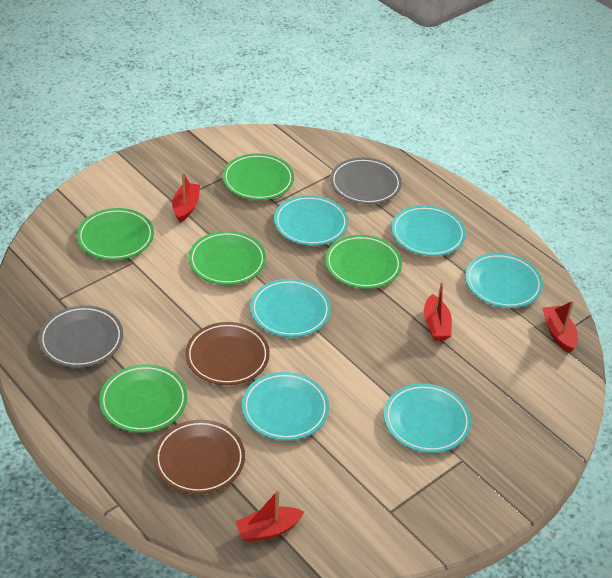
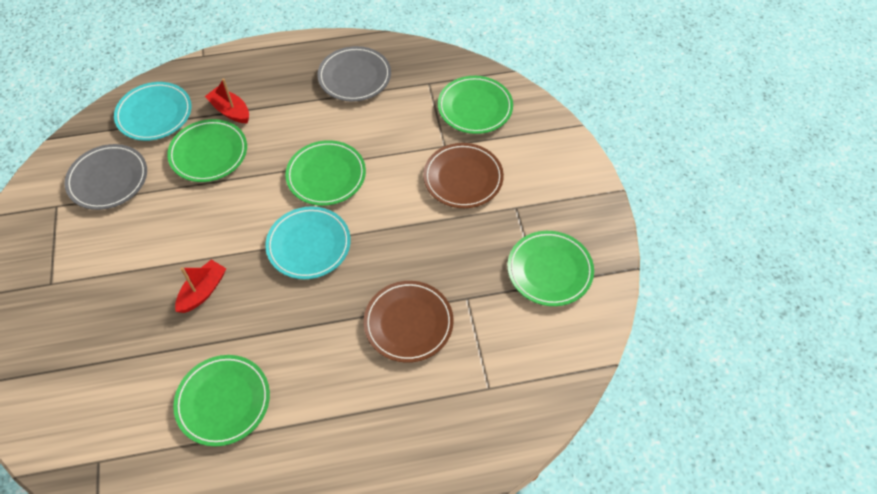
red boat: 4 -> 2
turquoise plate: 6 -> 2

